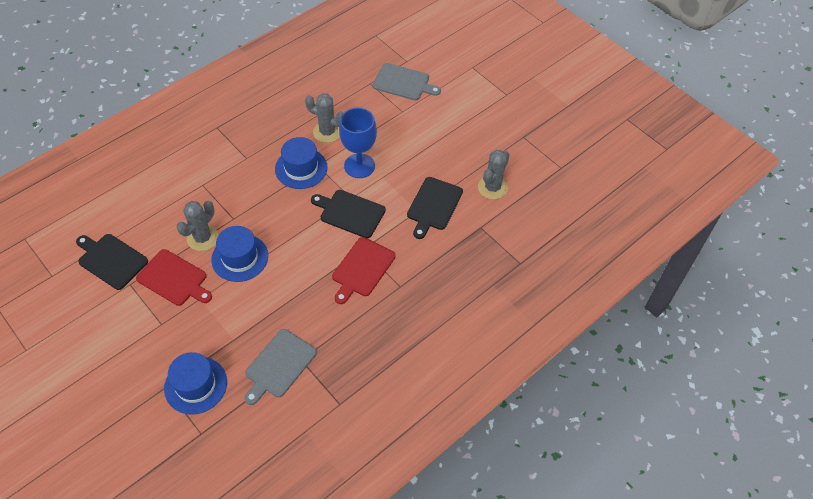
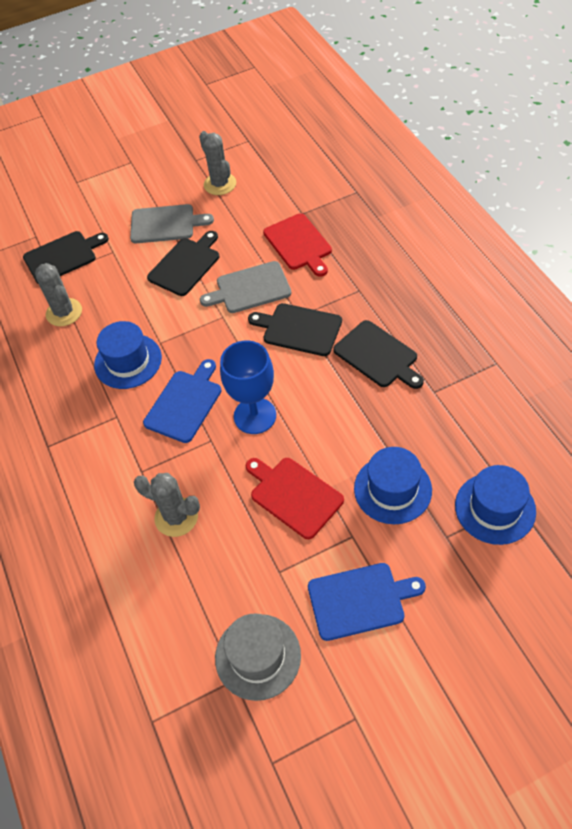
black cutting board: 3 -> 4
blue cutting board: 0 -> 2
grey hat: 0 -> 1

